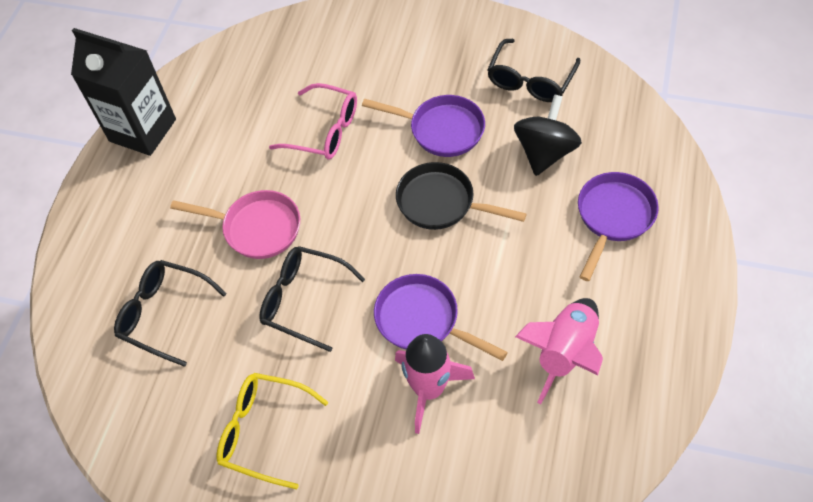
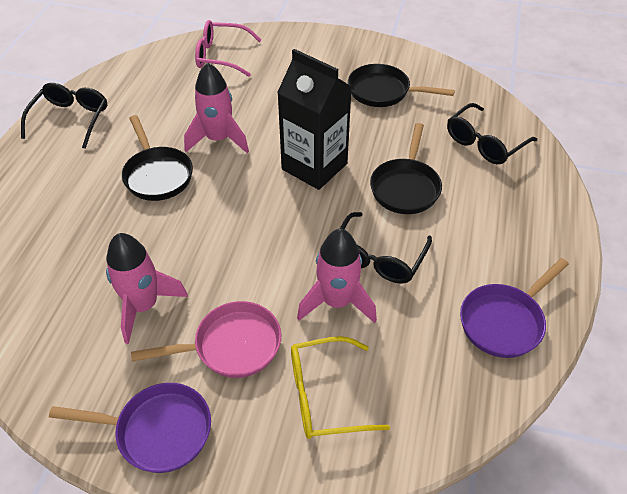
black pan: 1 -> 3
black spinning top: 1 -> 0
pink rocket: 2 -> 3
purple pan: 3 -> 2

